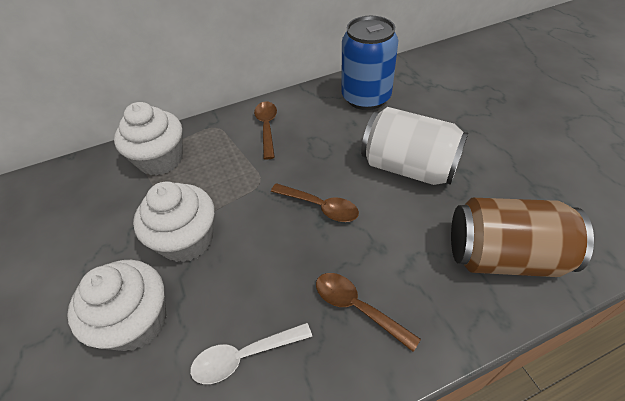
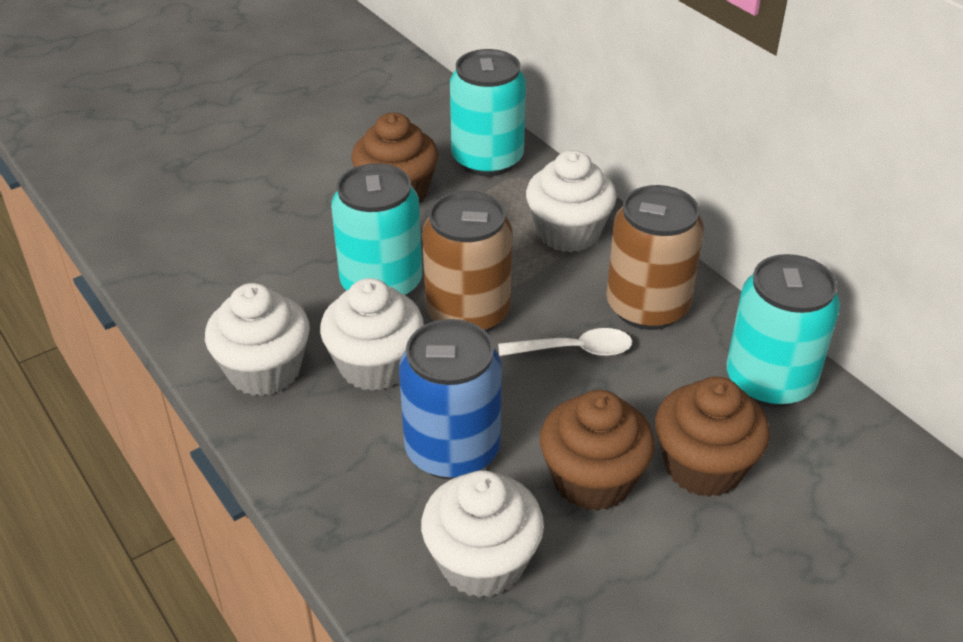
brown can: 1 -> 2
brown cupcake: 0 -> 3
brown spoon: 3 -> 0
turquoise can: 0 -> 3
white can: 1 -> 0
white cupcake: 3 -> 4

